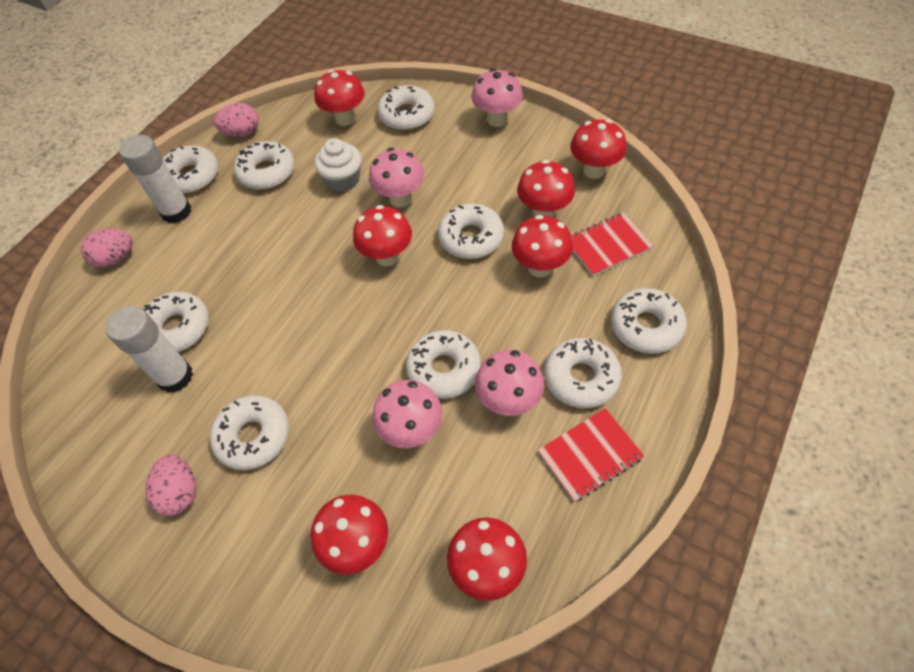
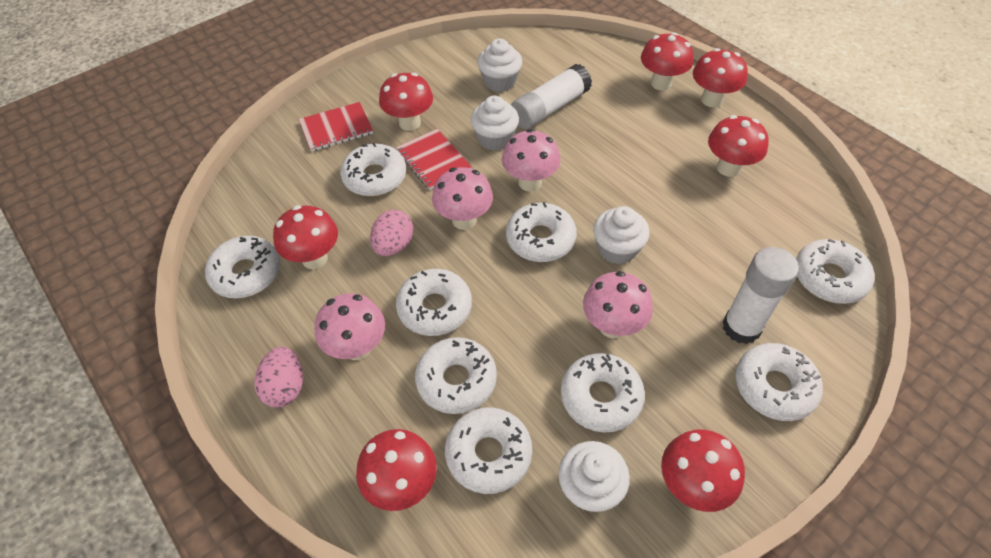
pink egg: 3 -> 2
white cupcake: 1 -> 4

